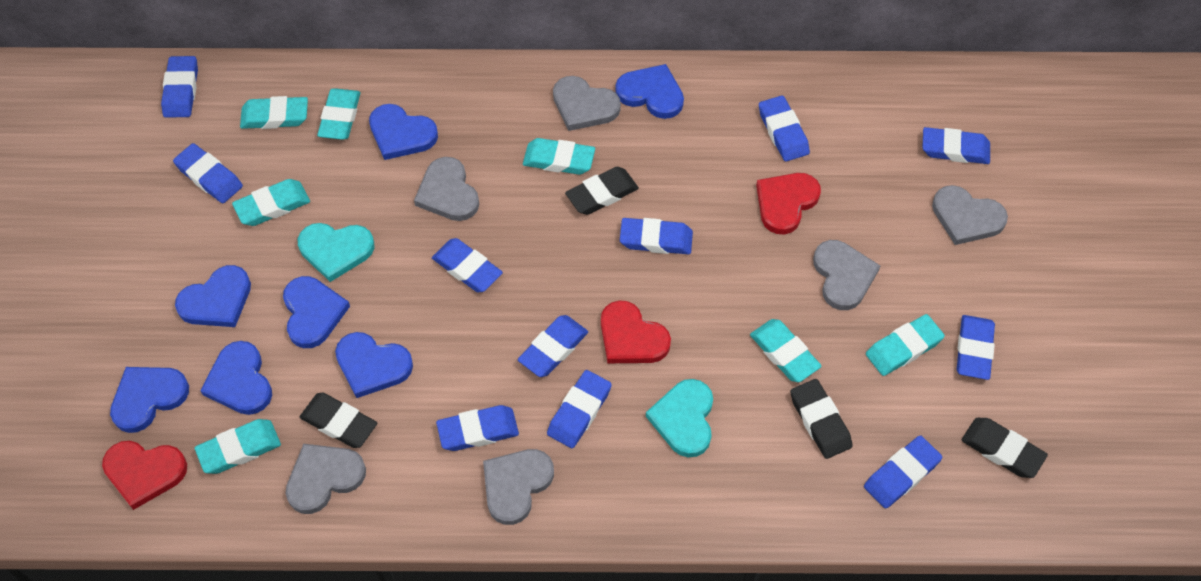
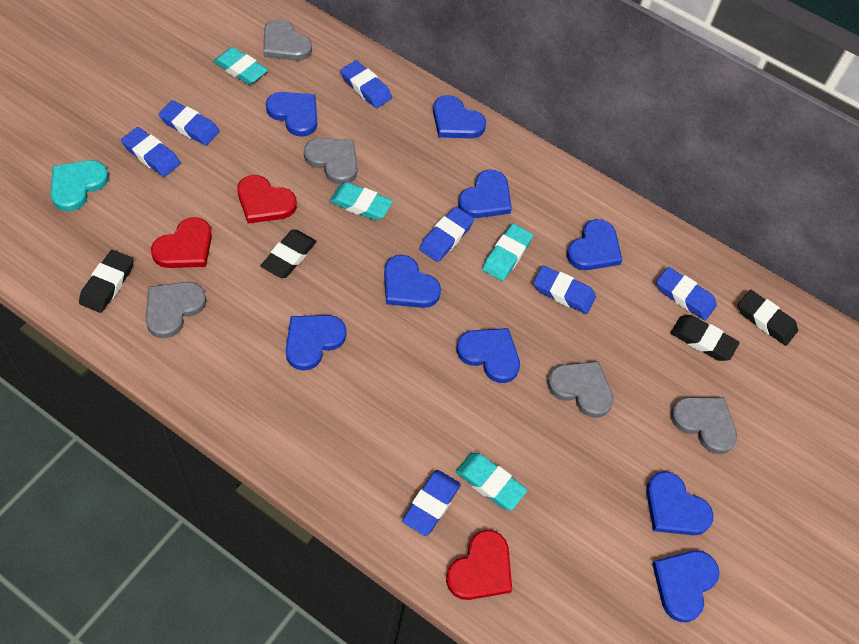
blue eraser: 11 -> 7
blue heart: 7 -> 9
grey heart: 6 -> 5
turquoise eraser: 7 -> 4
turquoise heart: 2 -> 1

